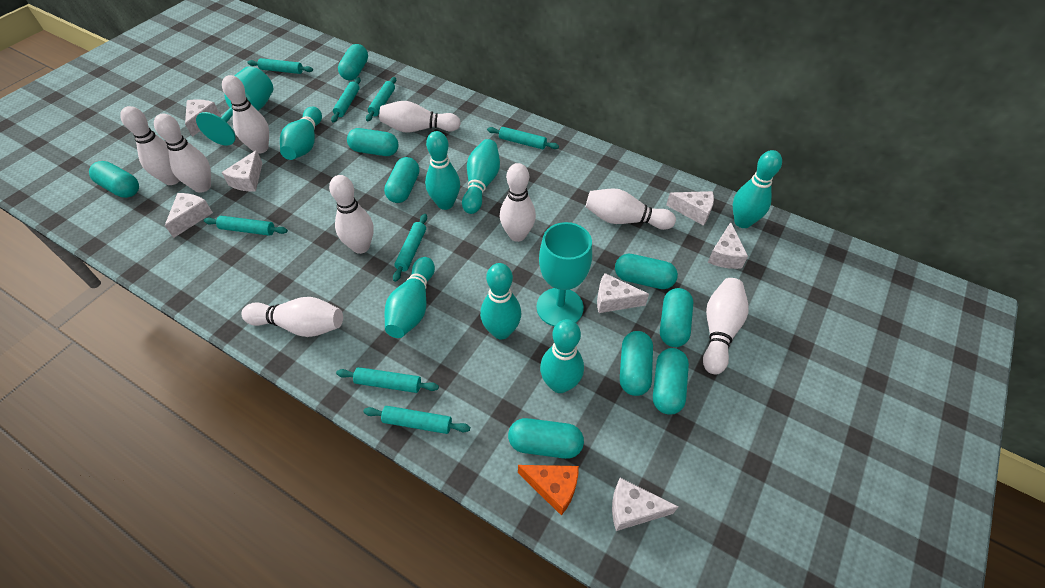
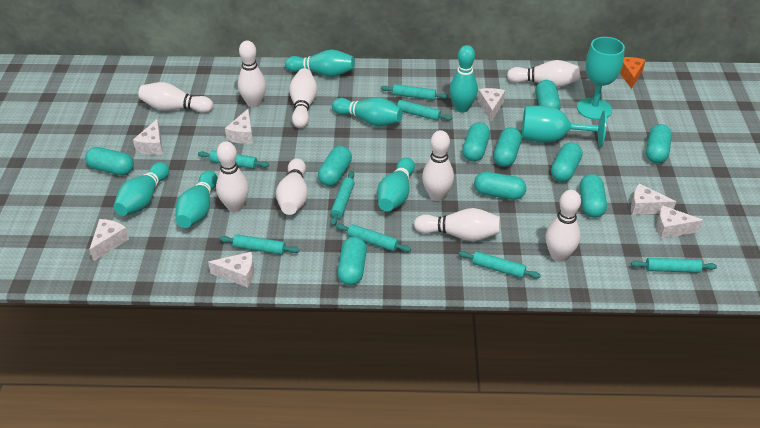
turquoise bowling pin: 7 -> 6
turquoise capsule: 9 -> 10

